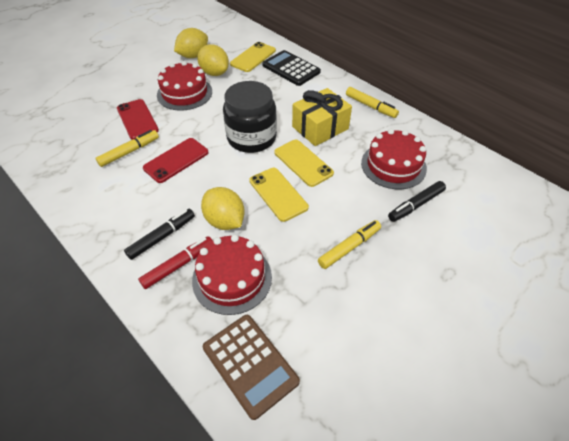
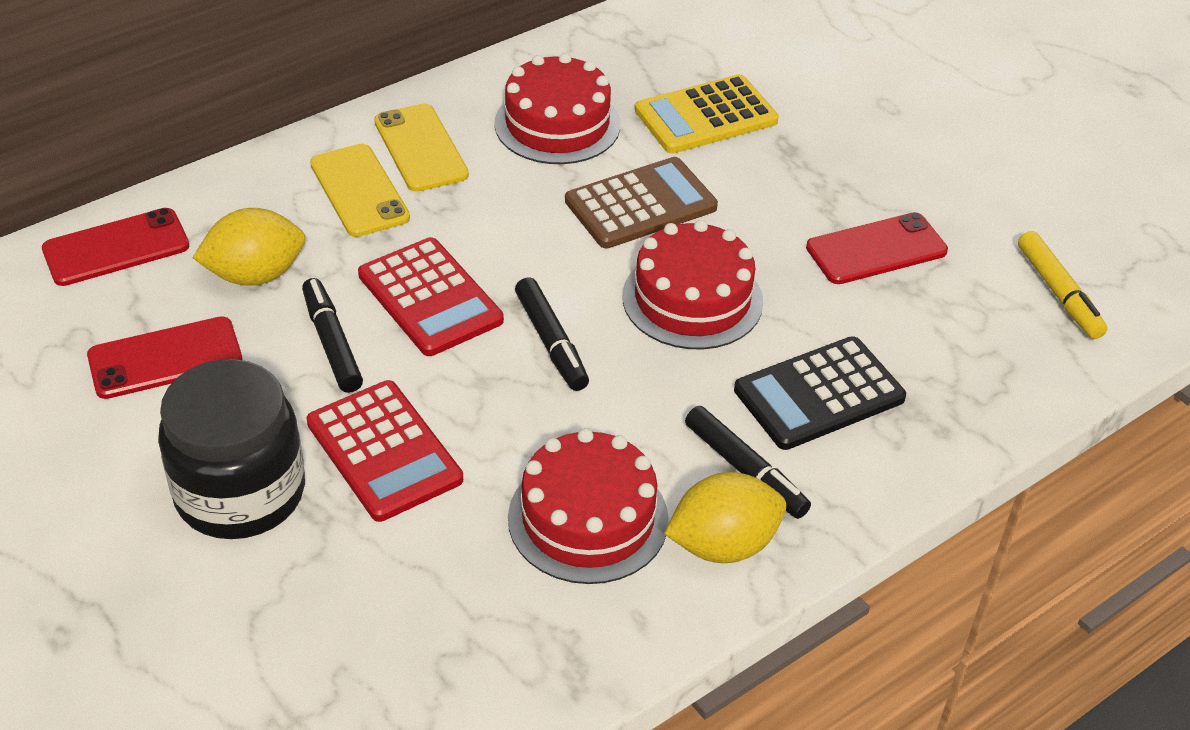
black marker: 2 -> 3
red calculator: 0 -> 2
red marker: 1 -> 0
red phone: 2 -> 3
yellow calculator: 0 -> 1
yellow gift: 1 -> 0
yellow lemon: 3 -> 2
yellow marker: 3 -> 1
yellow phone: 3 -> 2

